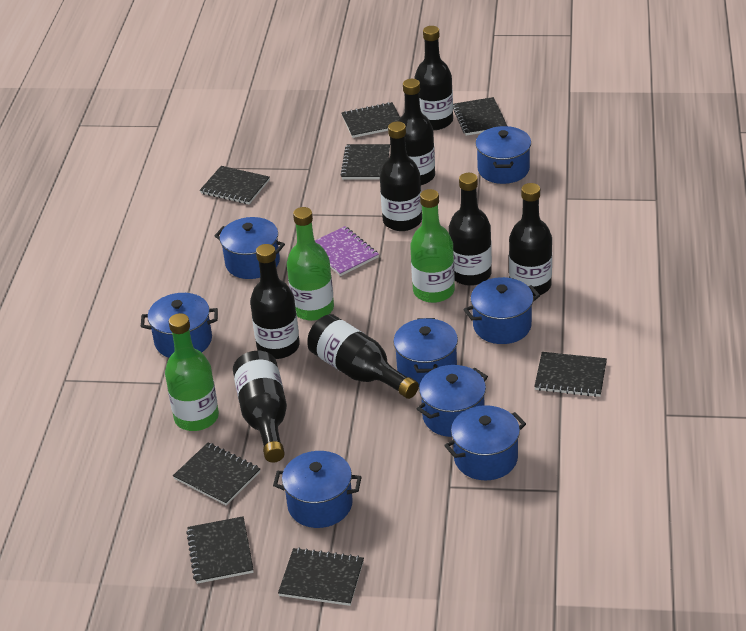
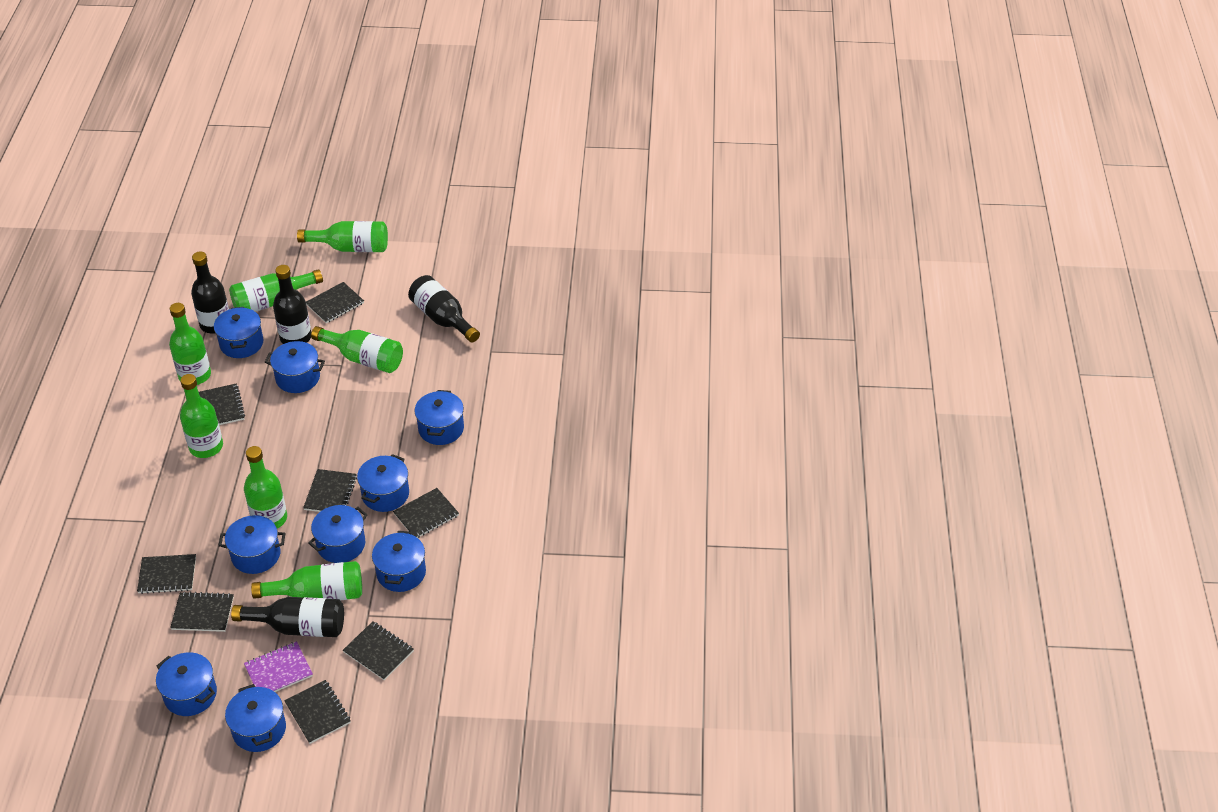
black bottle: 8 -> 4
blue pot: 8 -> 9
green bottle: 3 -> 7

